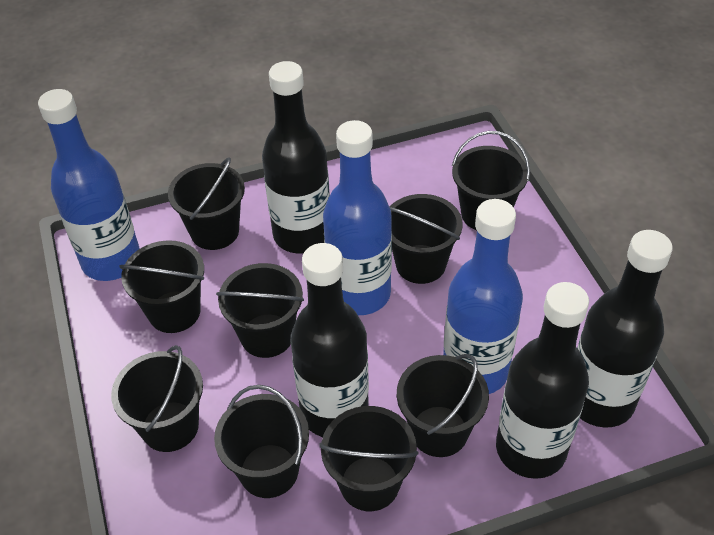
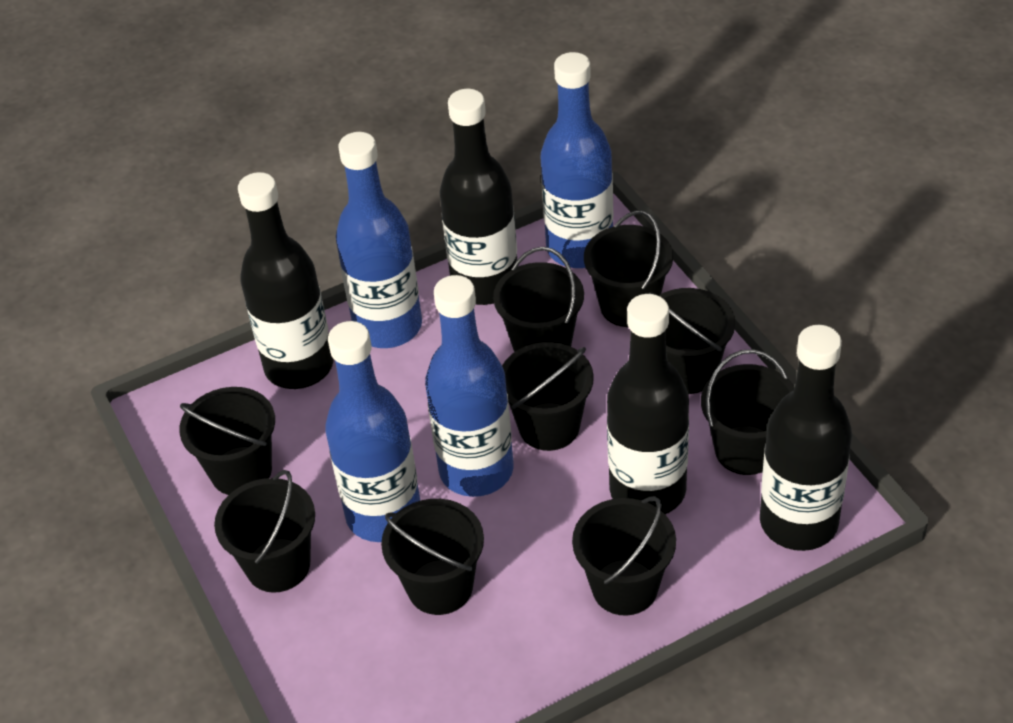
blue bottle: 3 -> 4

